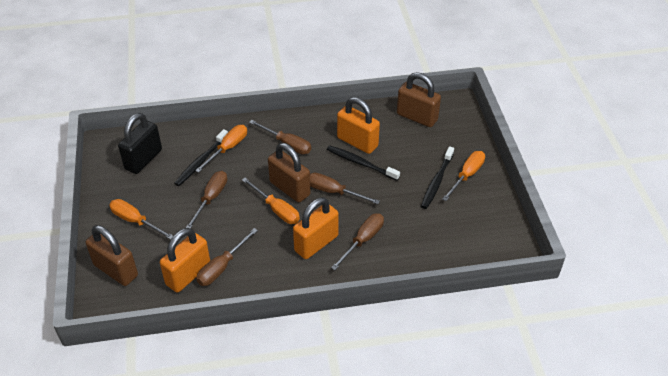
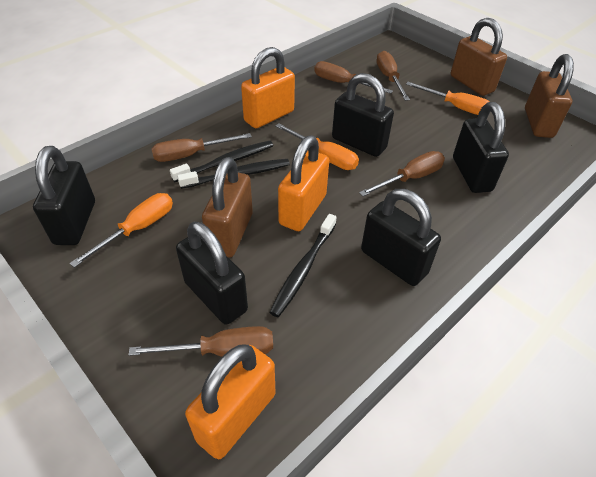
black padlock: 1 -> 5
orange screwdriver: 4 -> 3

